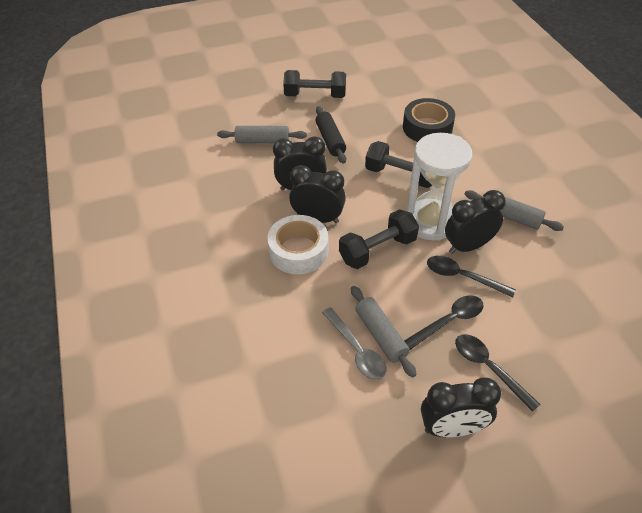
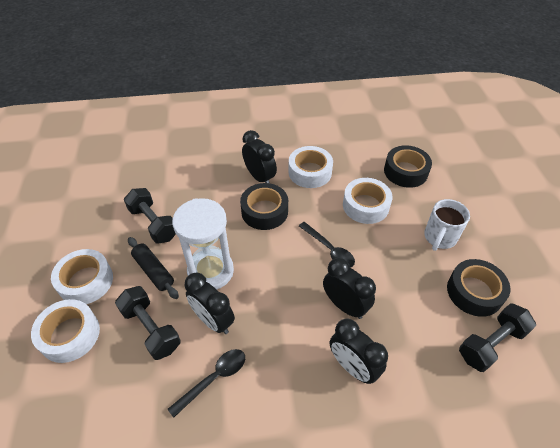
black spoon: 3 -> 2
black tape: 1 -> 3
grey rolling pin: 3 -> 0
grey spoon: 1 -> 0
white mug: 0 -> 1
white tape: 1 -> 4

